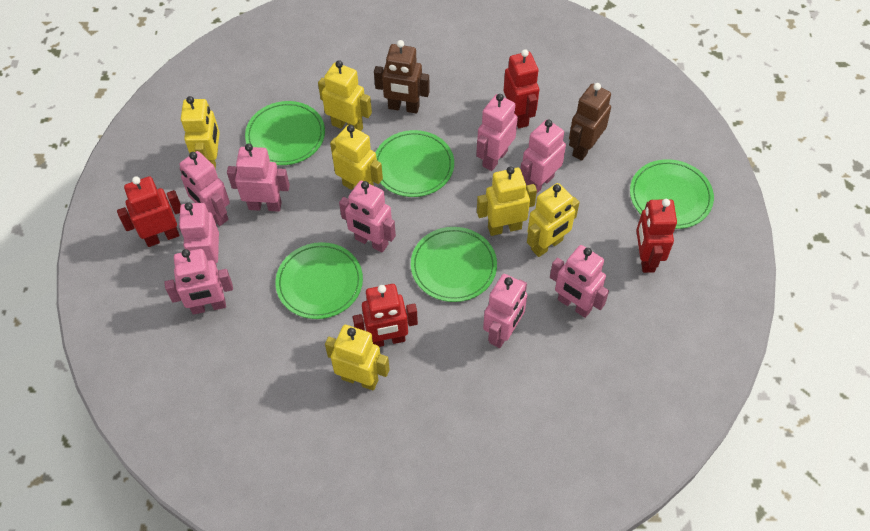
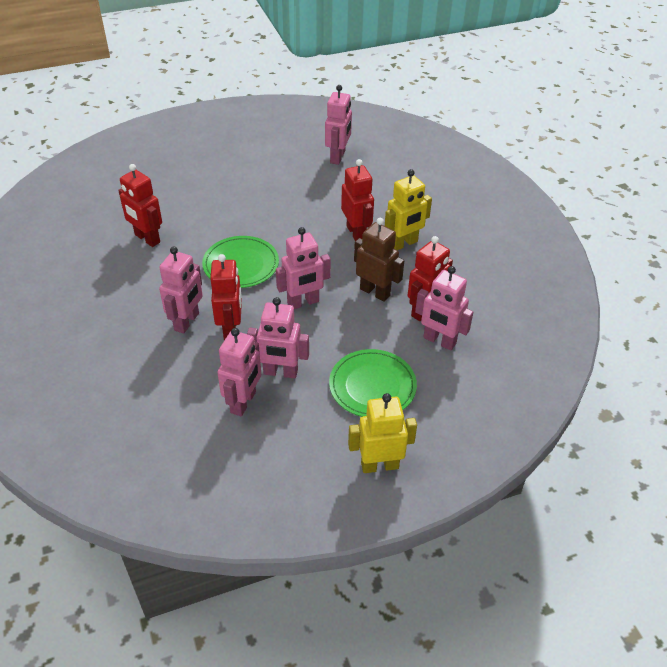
brown robot: 2 -> 1
green plate: 5 -> 2
pink robot: 9 -> 6
yellow robot: 6 -> 2

